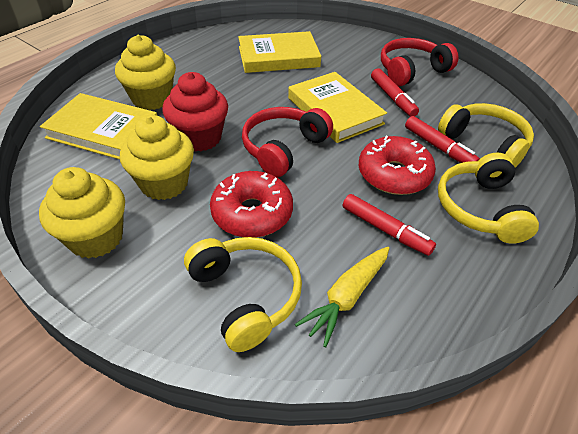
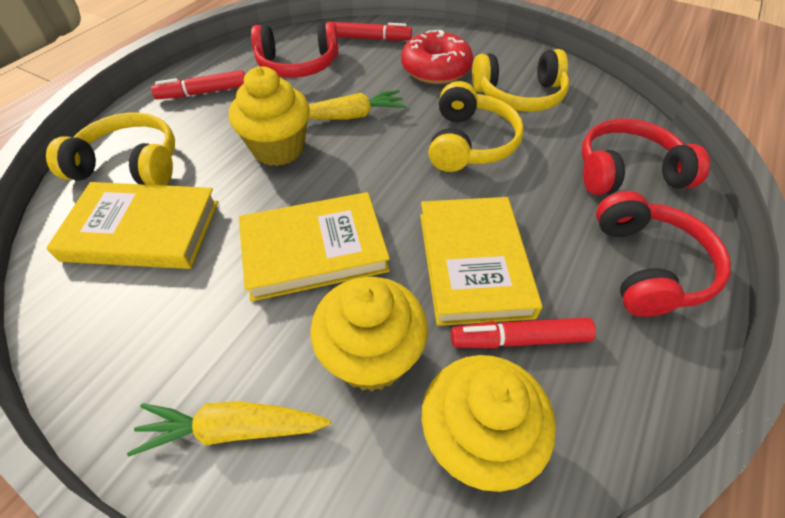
red cupcake: 1 -> 0
red donut: 2 -> 1
red headphones: 2 -> 3
yellow carrot: 1 -> 2

